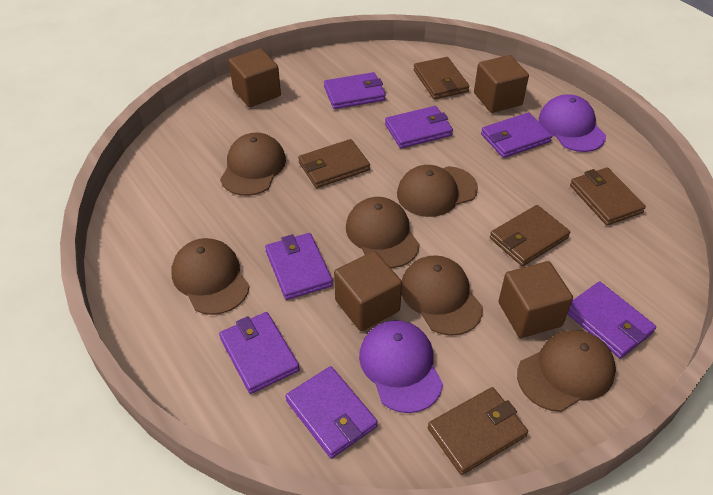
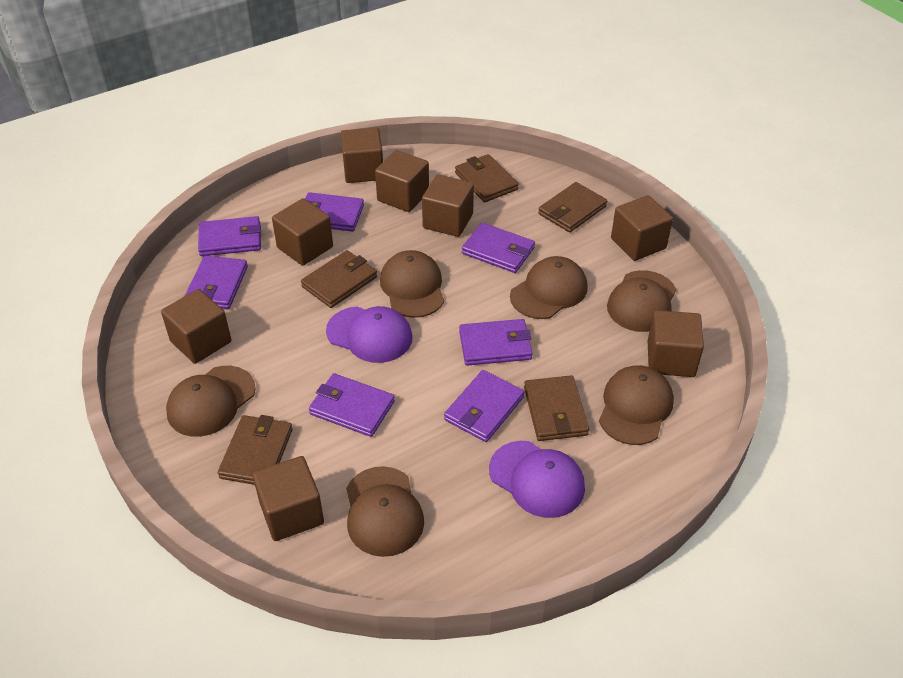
brown cube: 4 -> 8

